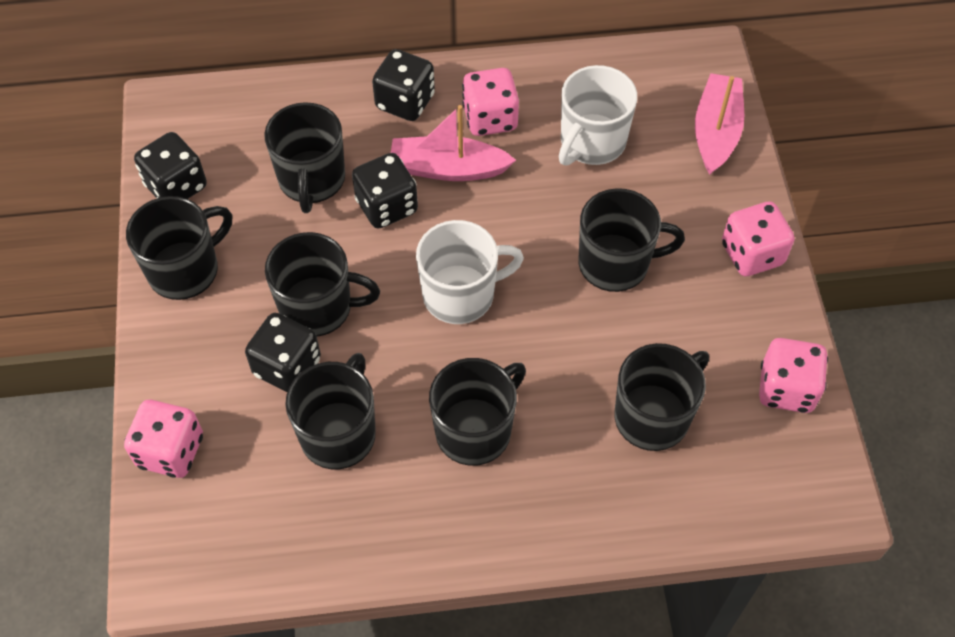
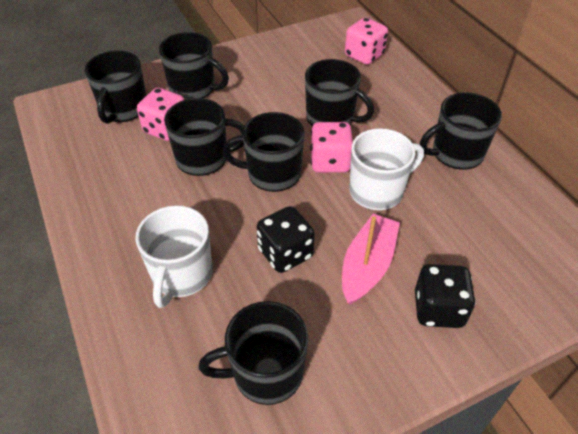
black dice: 4 -> 2
pink boat: 2 -> 1
pink dice: 4 -> 3

